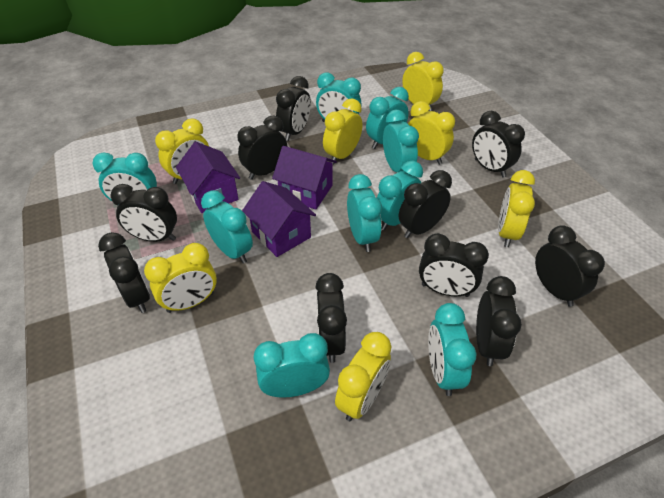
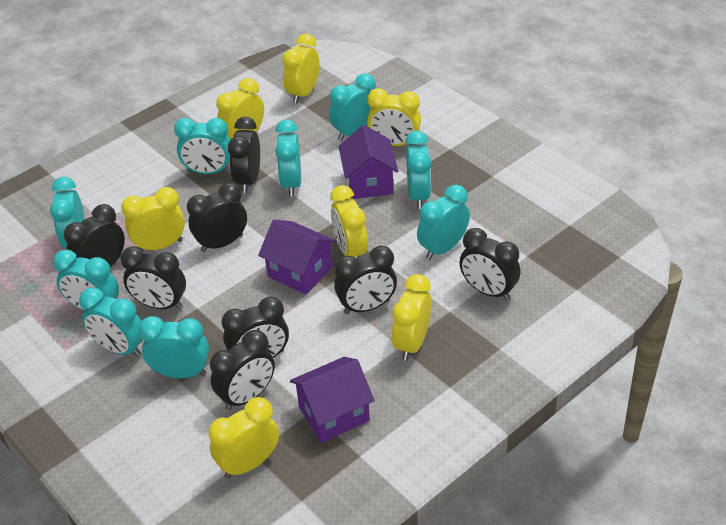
black clock: 10 -> 8

